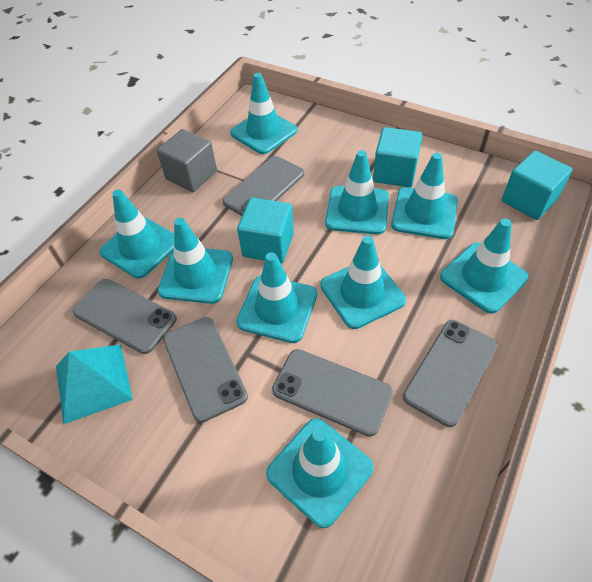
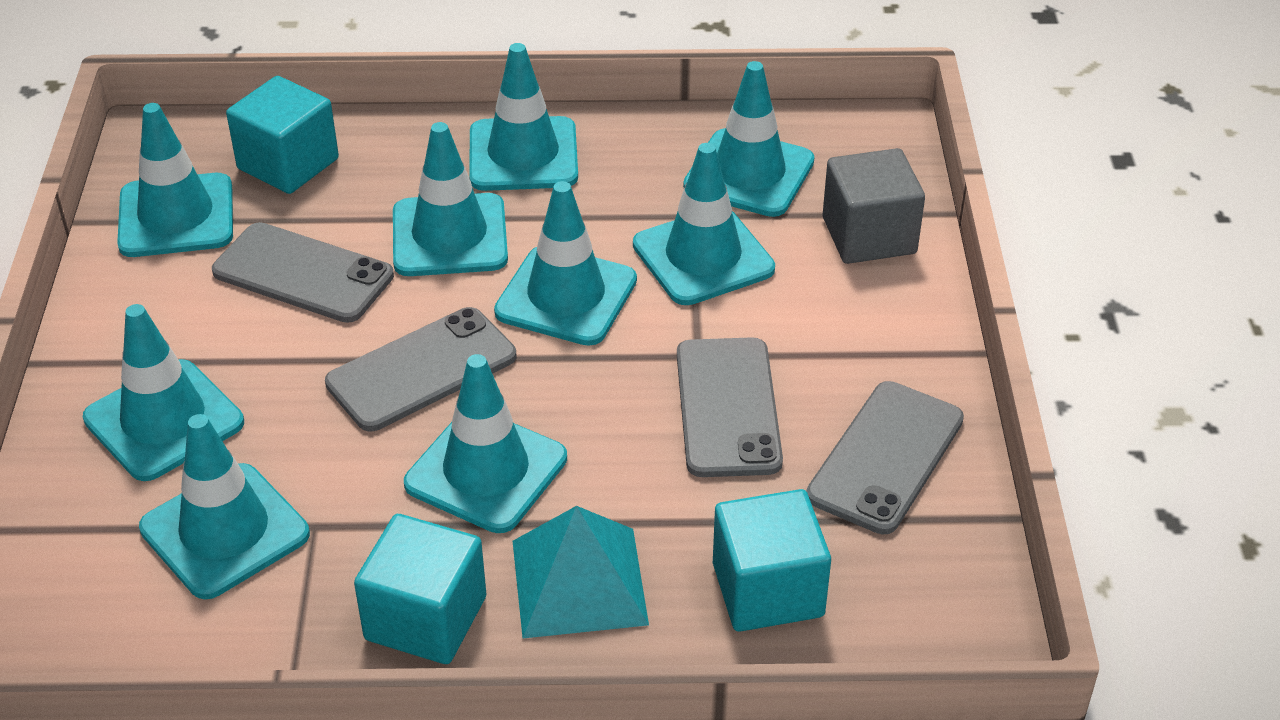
grey phone: 5 -> 4

